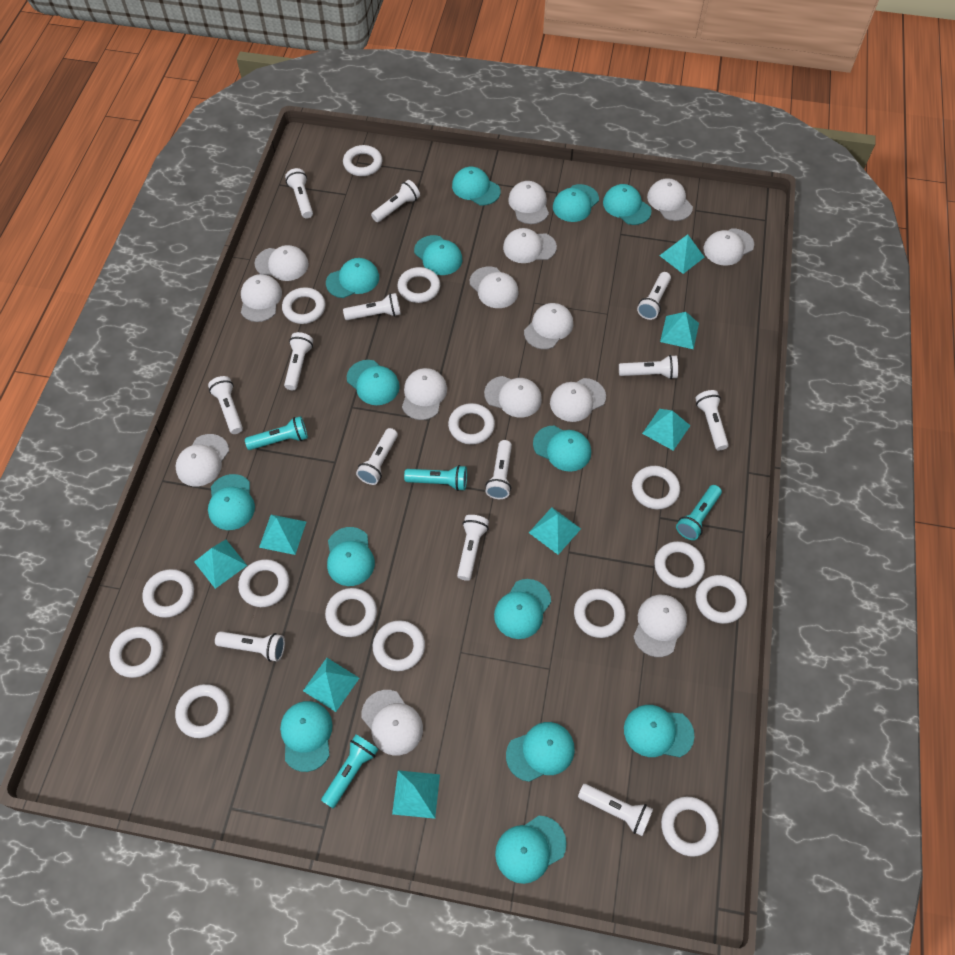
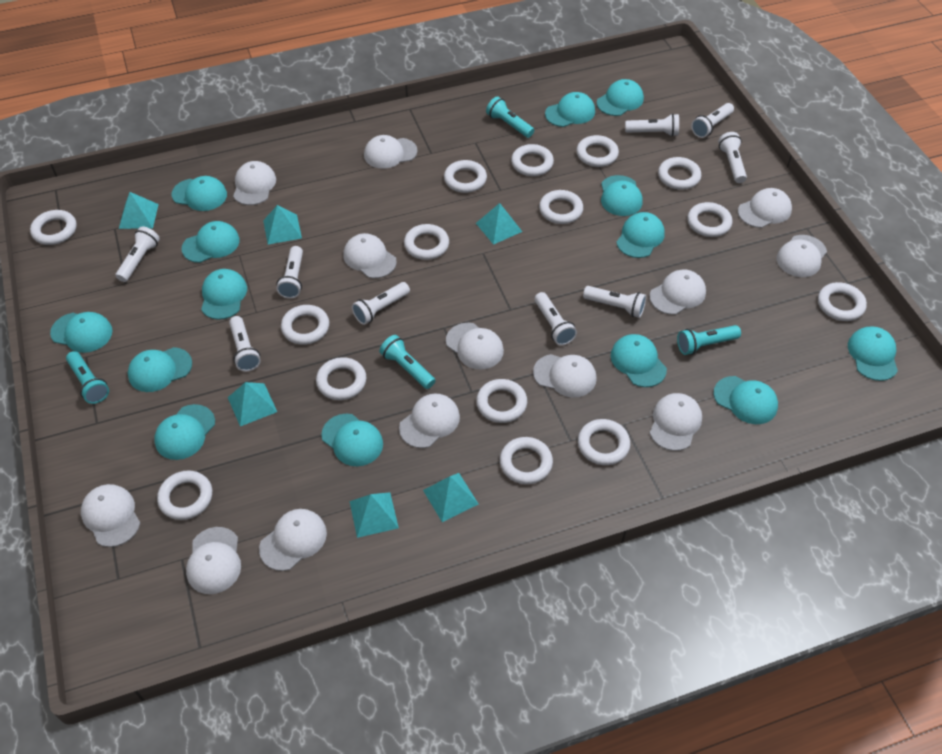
turquoise pyramid: 8 -> 6
white cap: 14 -> 13
white flashlight: 13 -> 9

